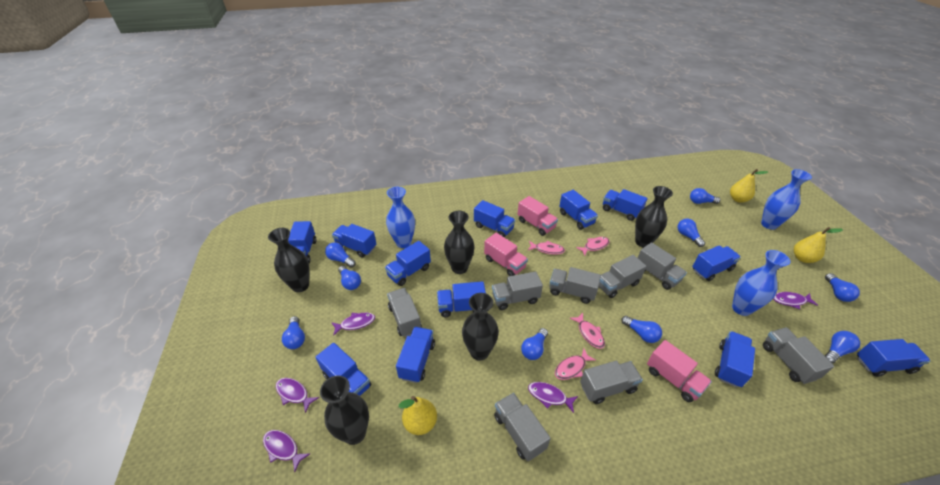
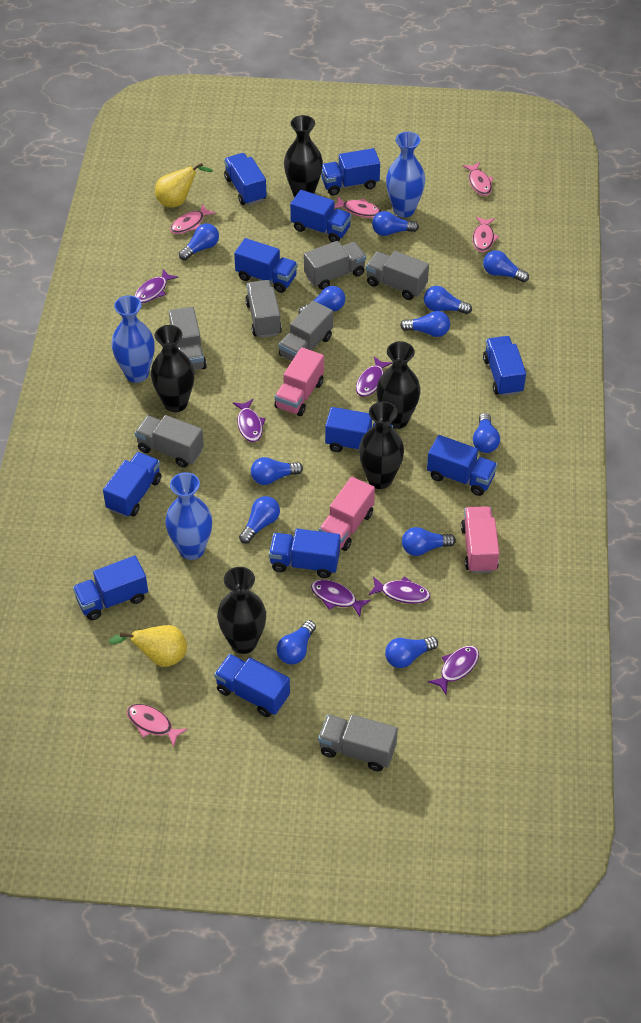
blue light bulb: 9 -> 12
blue truck: 12 -> 11
grey truck: 8 -> 7
pink fish: 4 -> 5
purple fish: 5 -> 6
yellow pear: 3 -> 2

